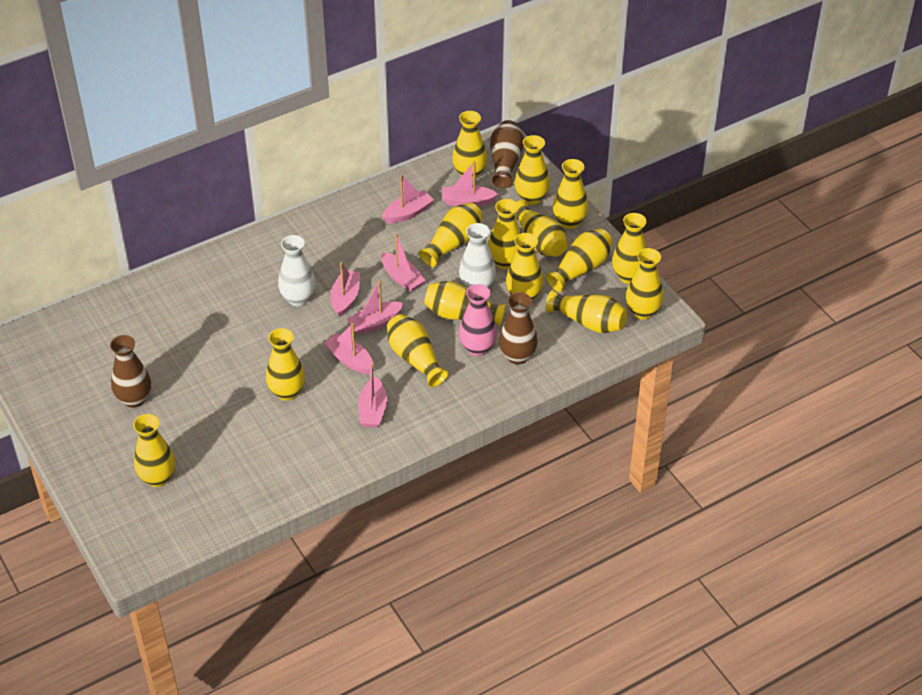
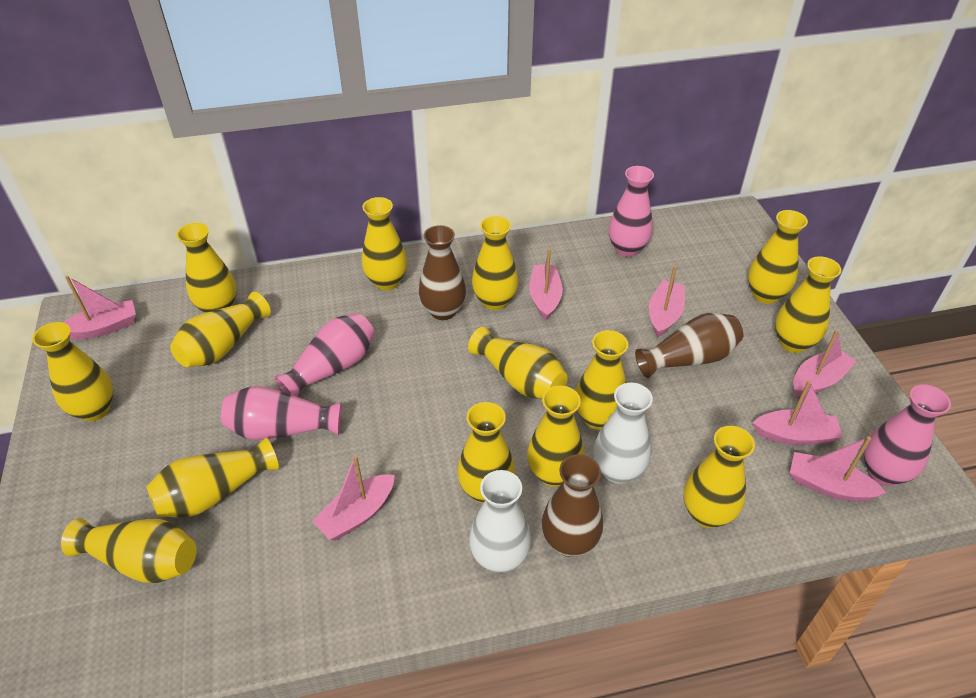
pink vase: 1 -> 4
yellow vase: 15 -> 14

